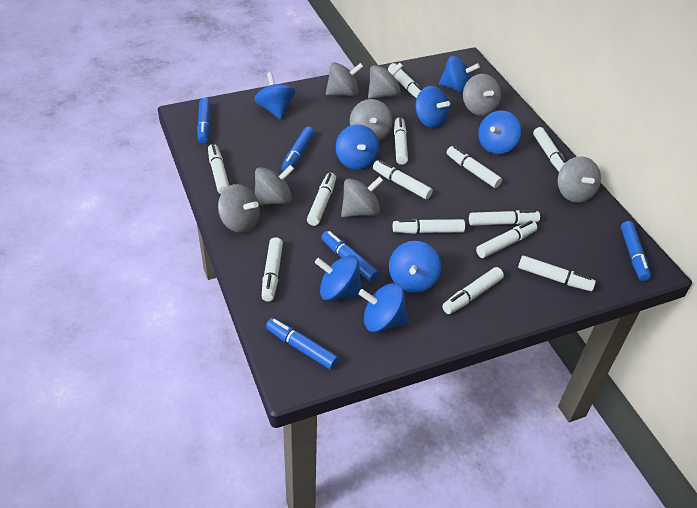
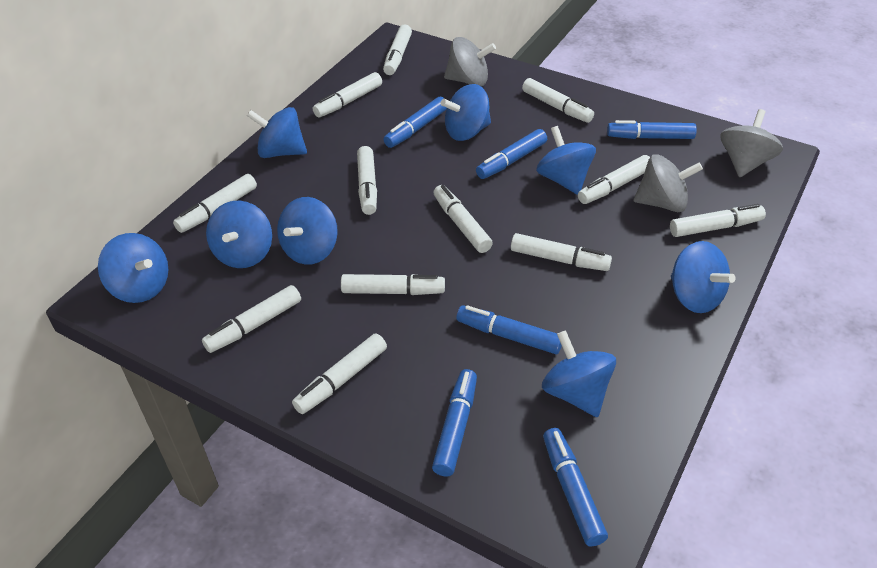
blue marker: 5 -> 6
grey spinning top: 8 -> 3
white marker: 13 -> 12

